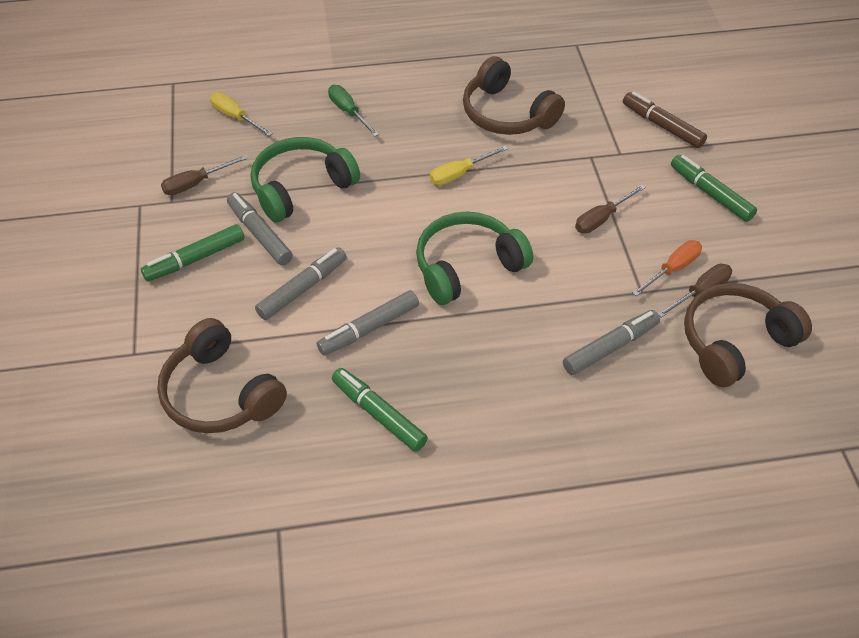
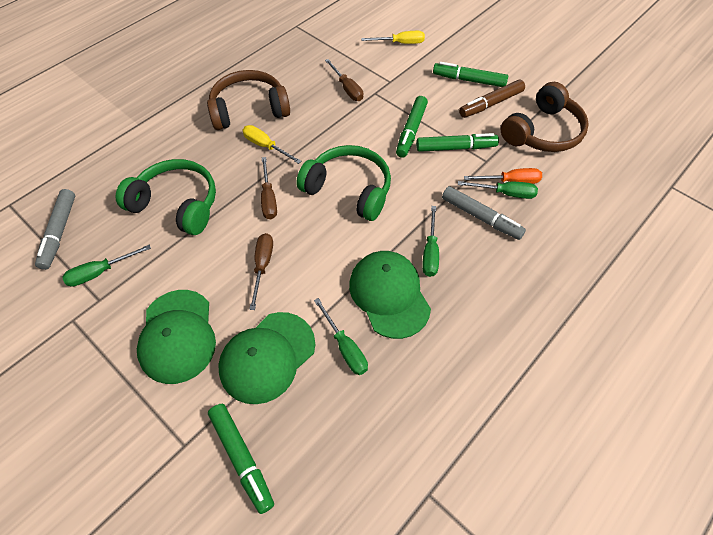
brown headphones: 3 -> 2
green cap: 0 -> 3
green marker: 3 -> 4
green screwdriver: 1 -> 4
grey marker: 4 -> 2

